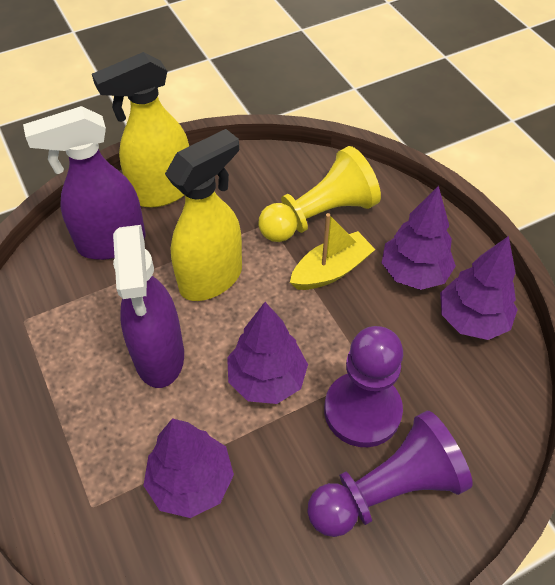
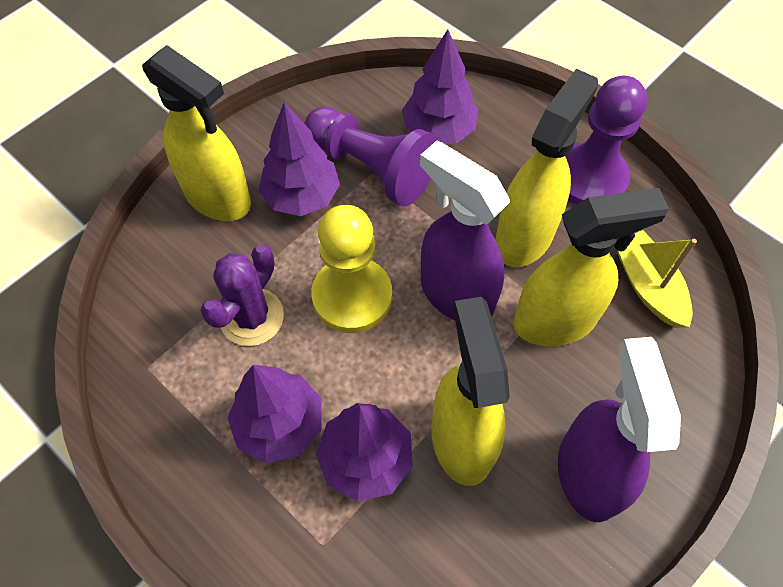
purple cactus: 0 -> 1
yellow spray bottle: 2 -> 4

